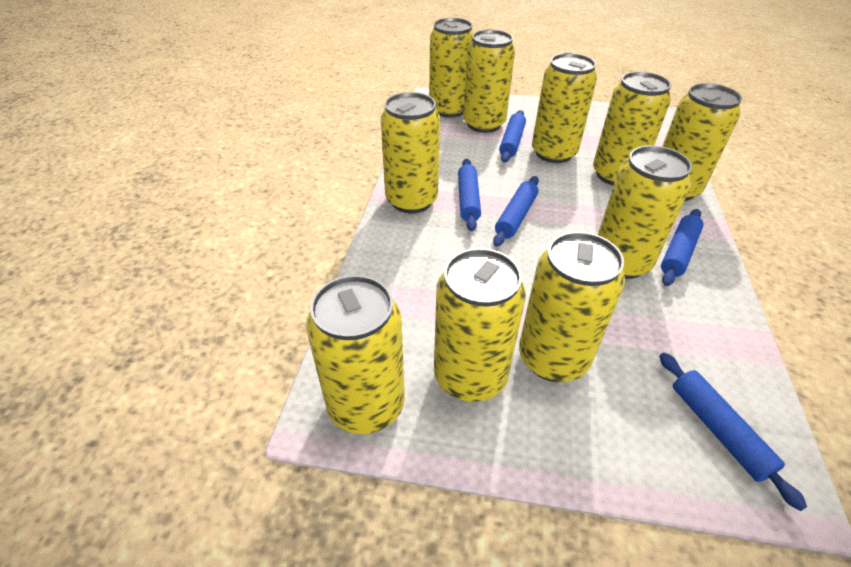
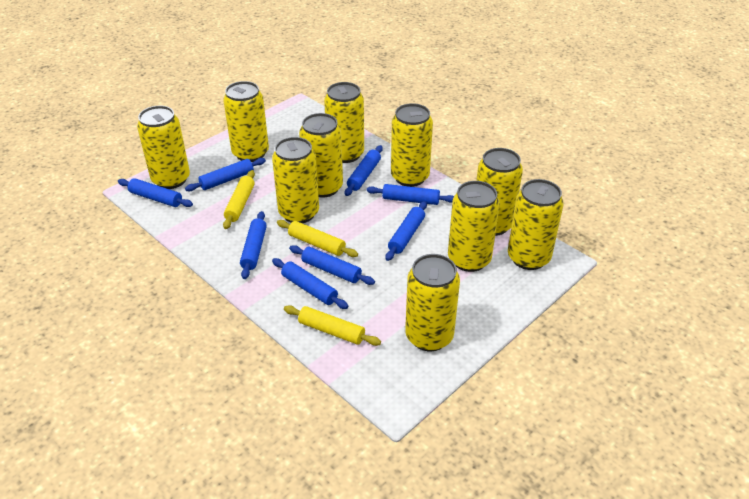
blue rolling pin: 5 -> 8
yellow rolling pin: 0 -> 3

